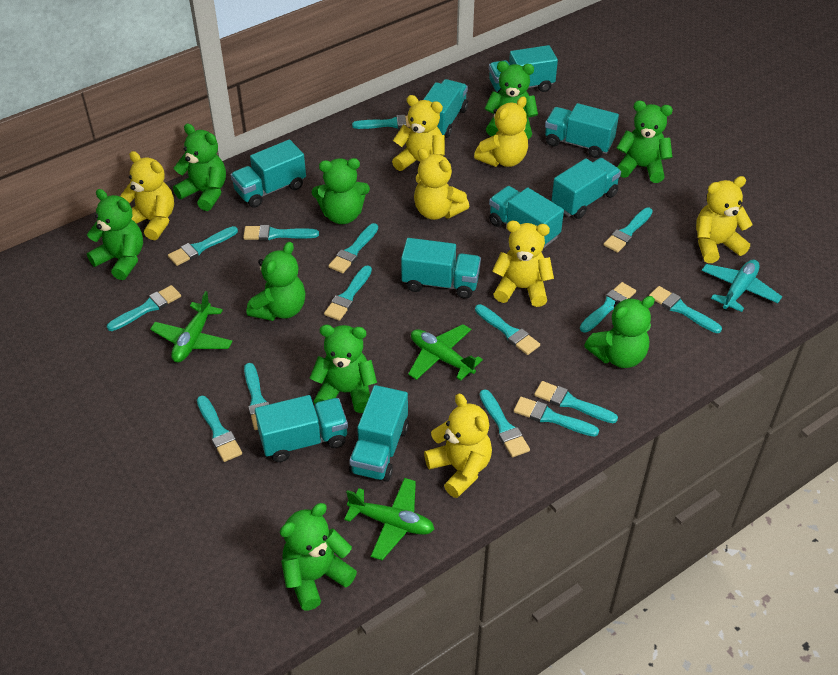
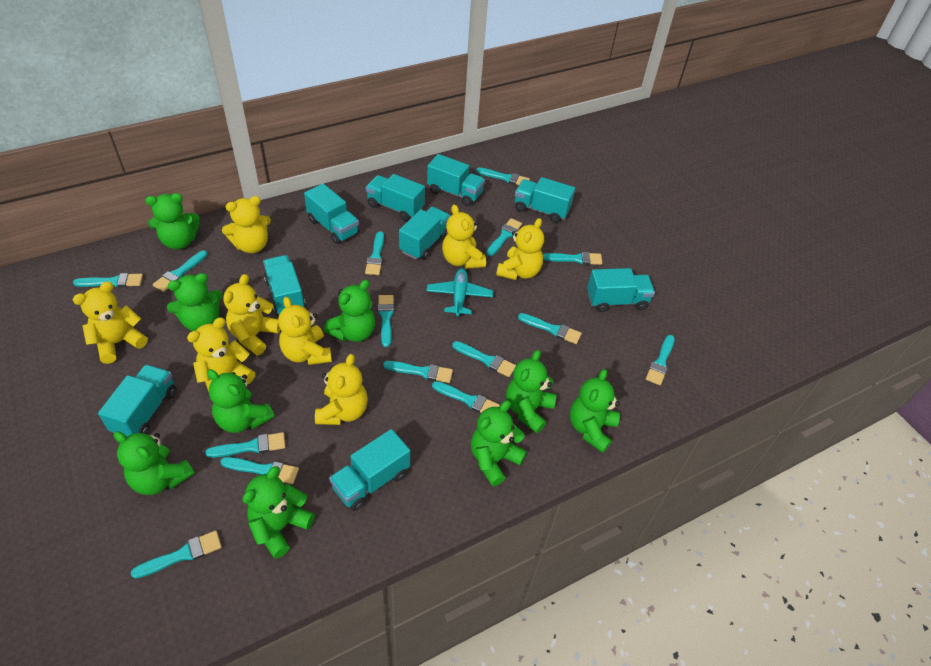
green plane: 3 -> 0
yellow teddy bear: 7 -> 8

